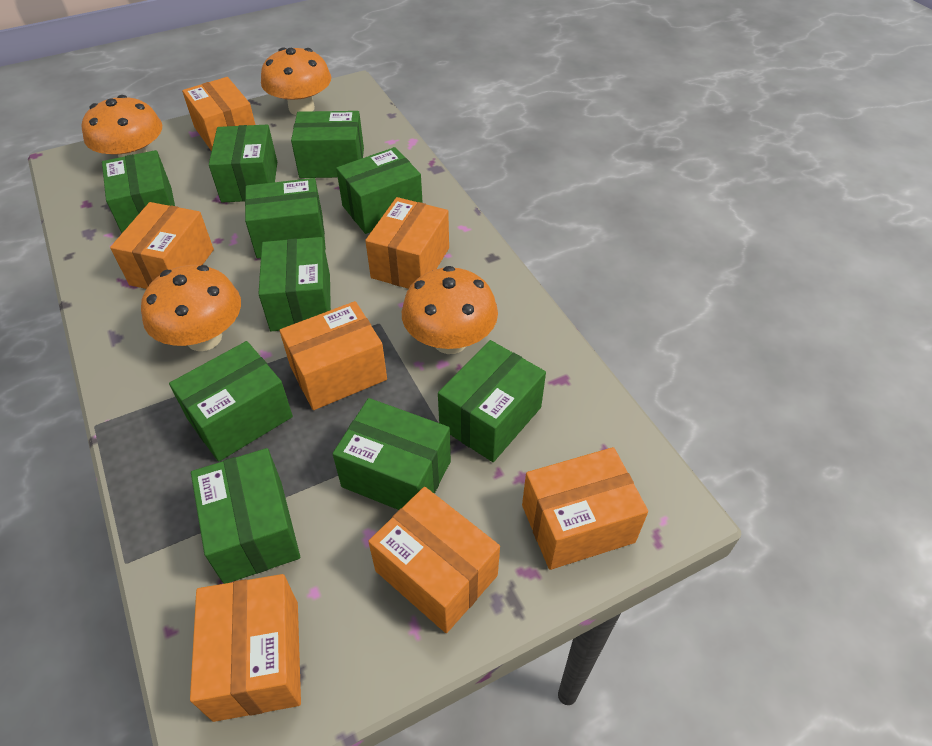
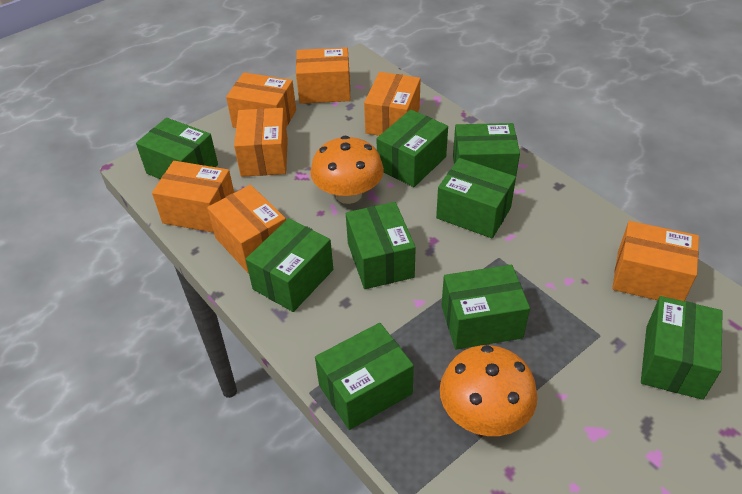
green box: 10 -> 9
orange mushroom: 4 -> 2

